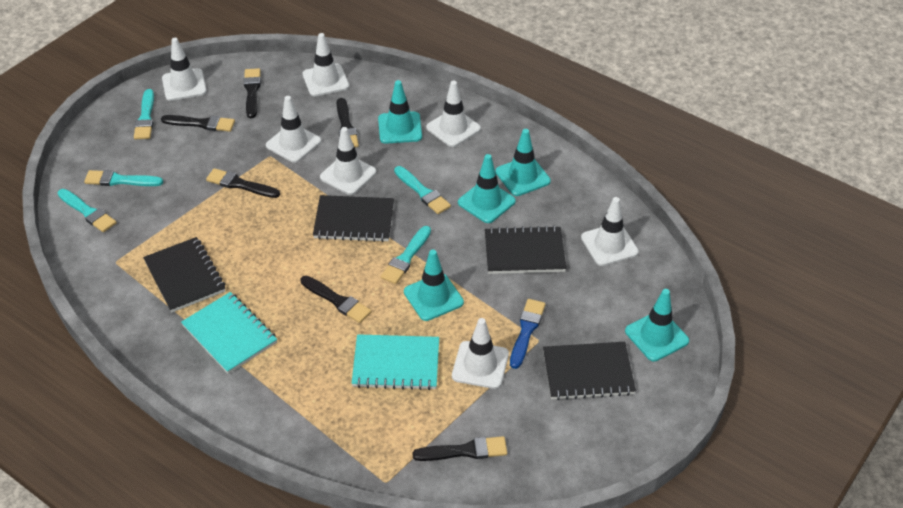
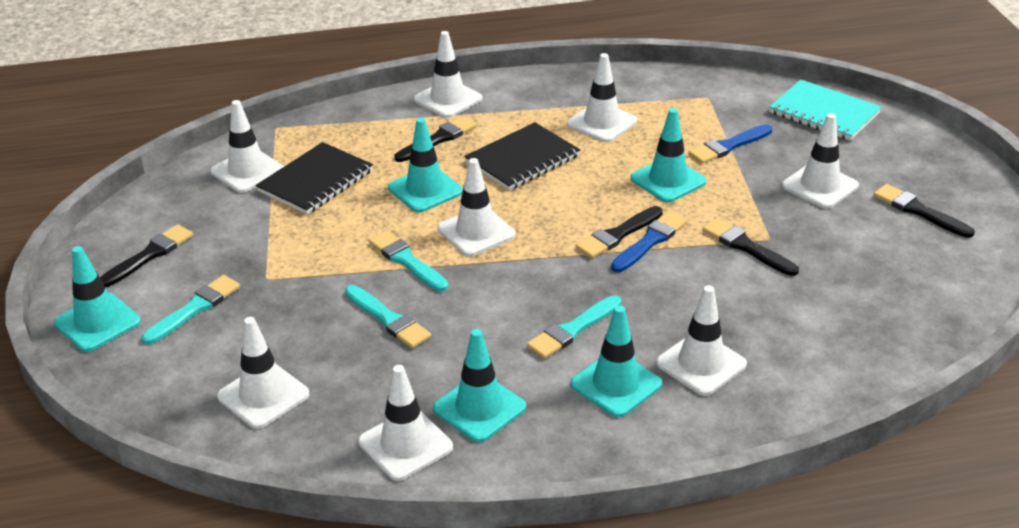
black brush: 6 -> 5
black notebook: 4 -> 2
blue brush: 1 -> 2
turquoise brush: 5 -> 4
turquoise notebook: 2 -> 1
white traffic cone: 7 -> 8

